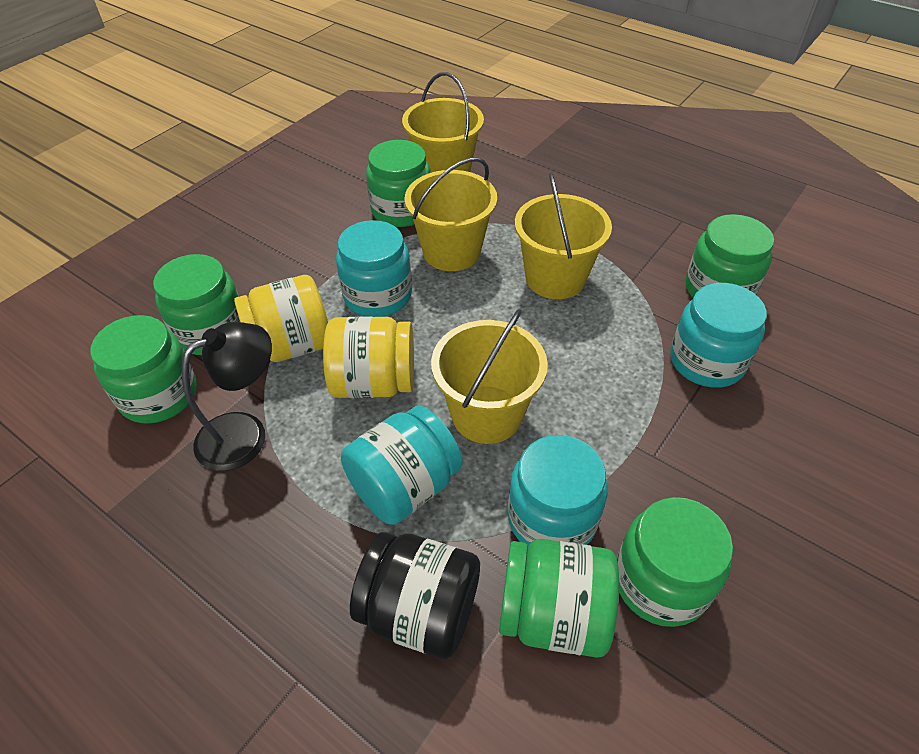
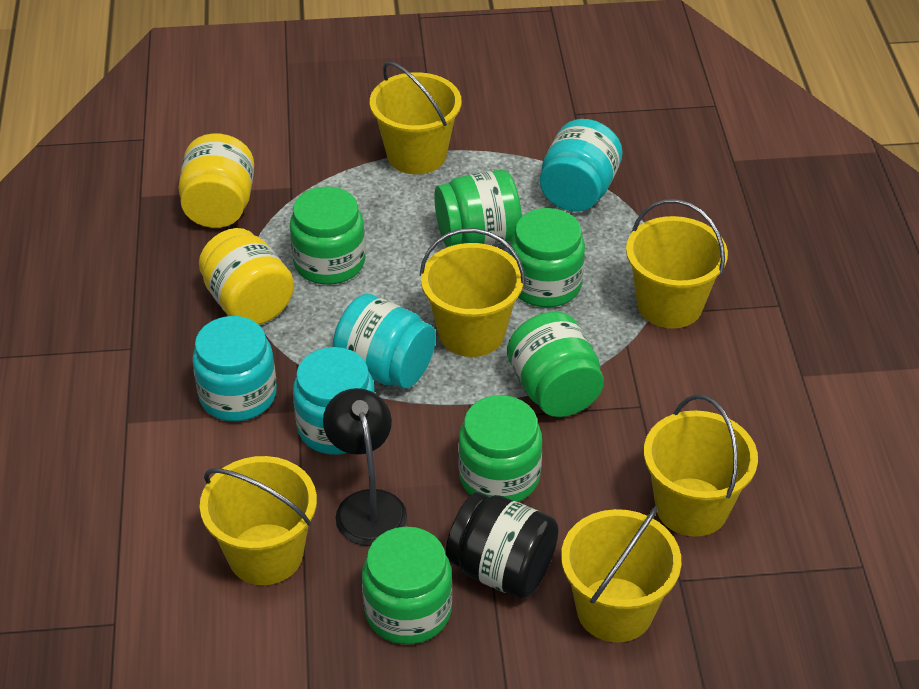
yellow bucket: 4 -> 6

